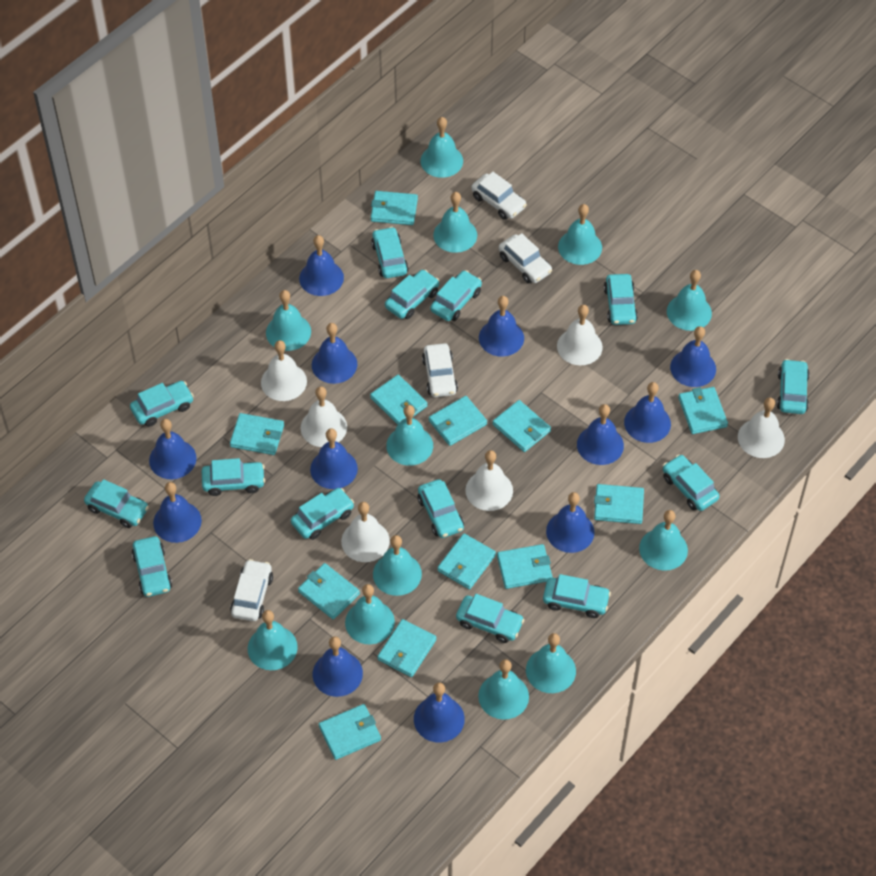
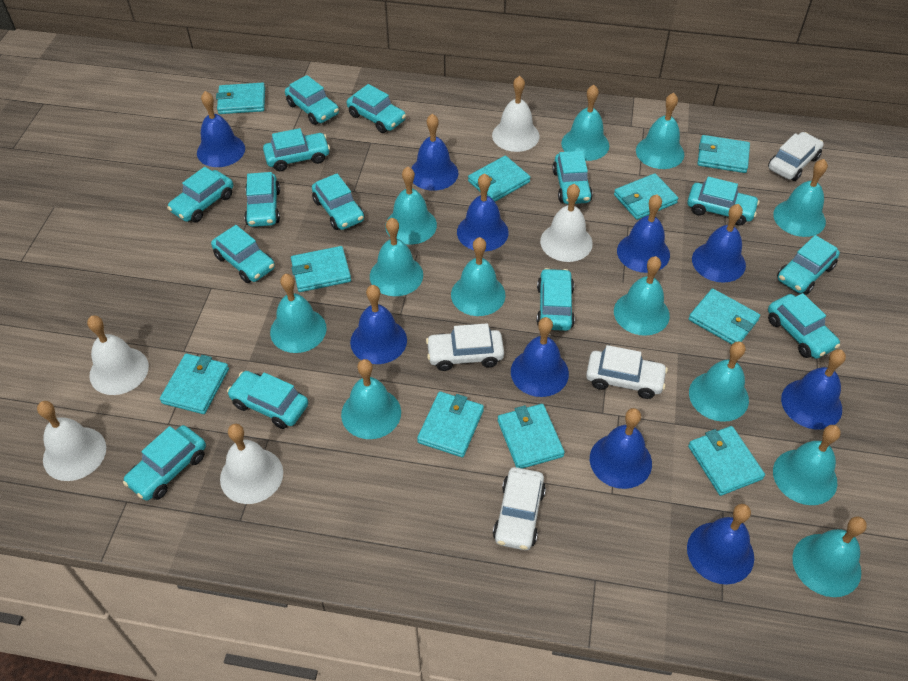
blue bell: 12 -> 10
turquoise wallet: 12 -> 10
white bell: 6 -> 5

